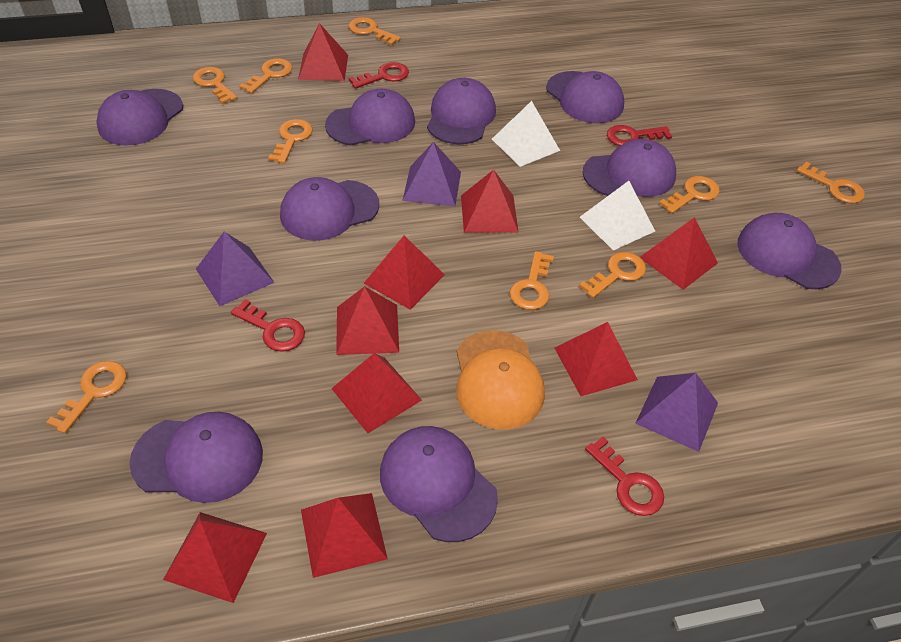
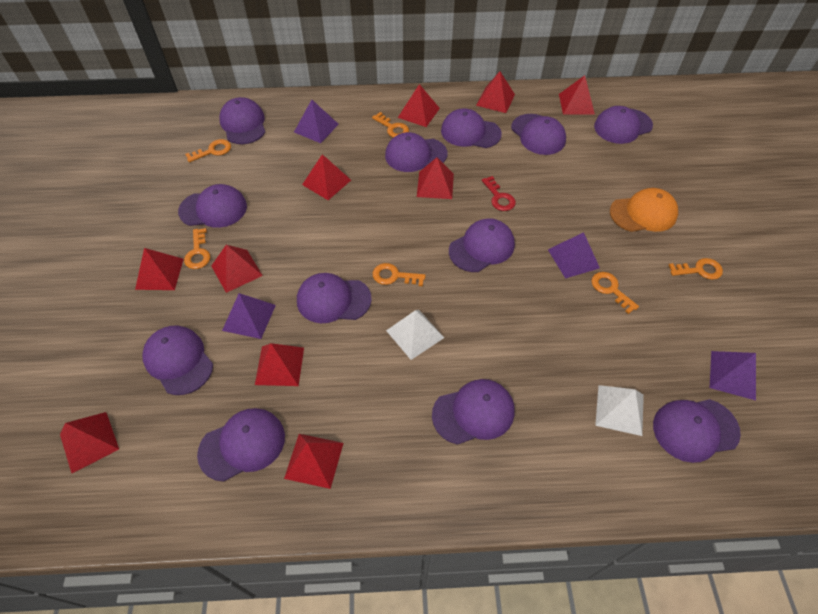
orange key: 9 -> 6
purple cap: 9 -> 12
purple pyramid: 3 -> 4
red key: 4 -> 1
red pyramid: 9 -> 10

